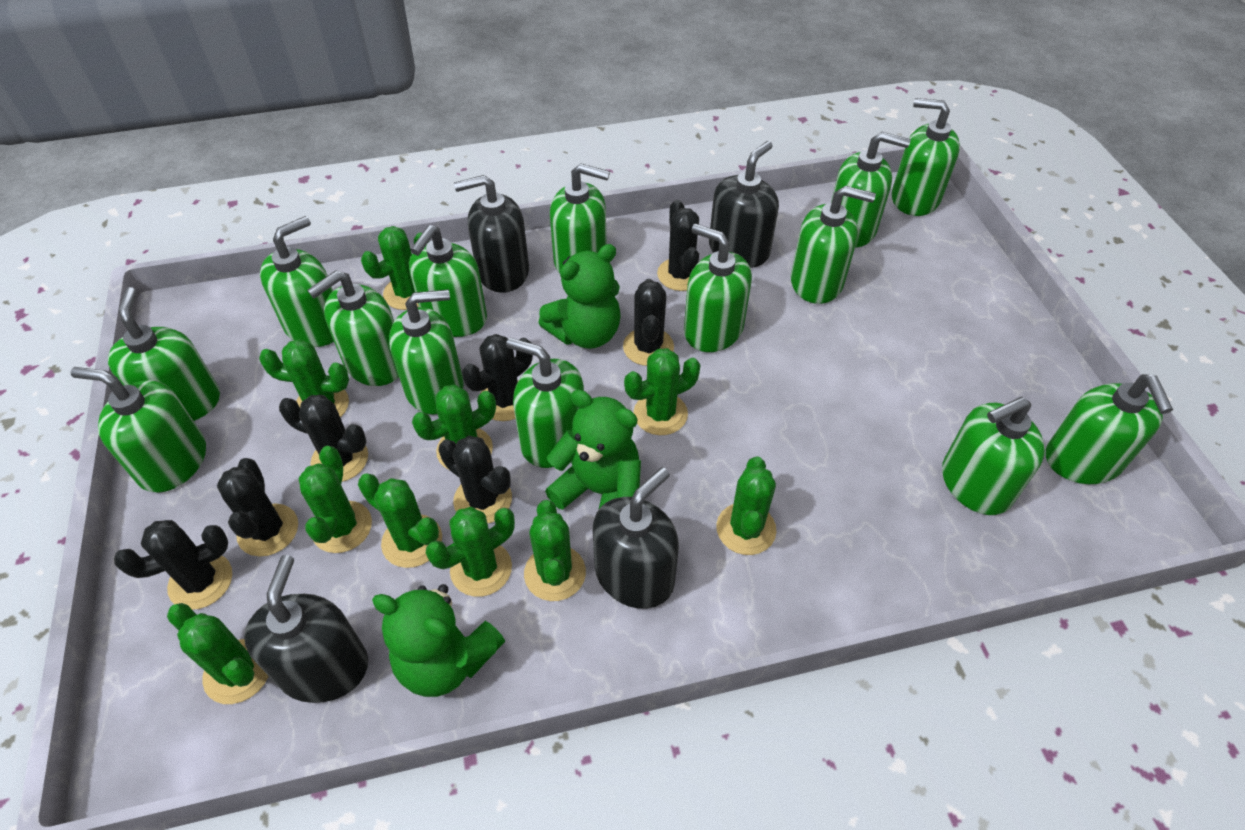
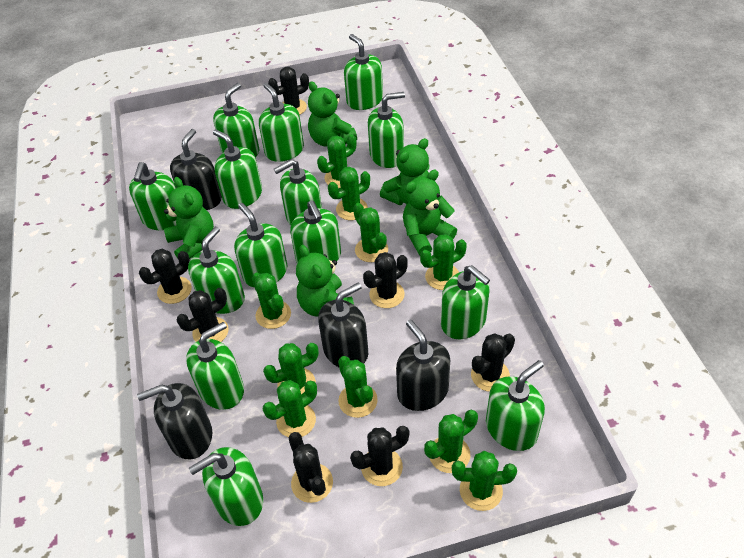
green teddy bear: 3 -> 5

